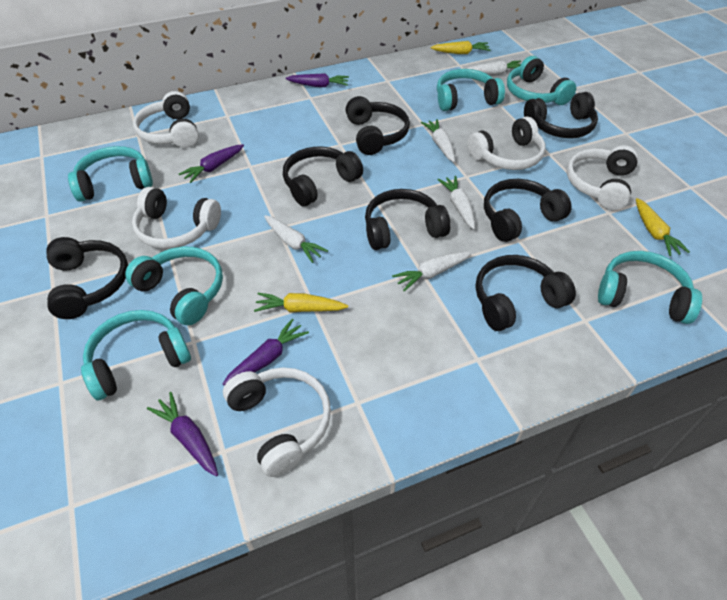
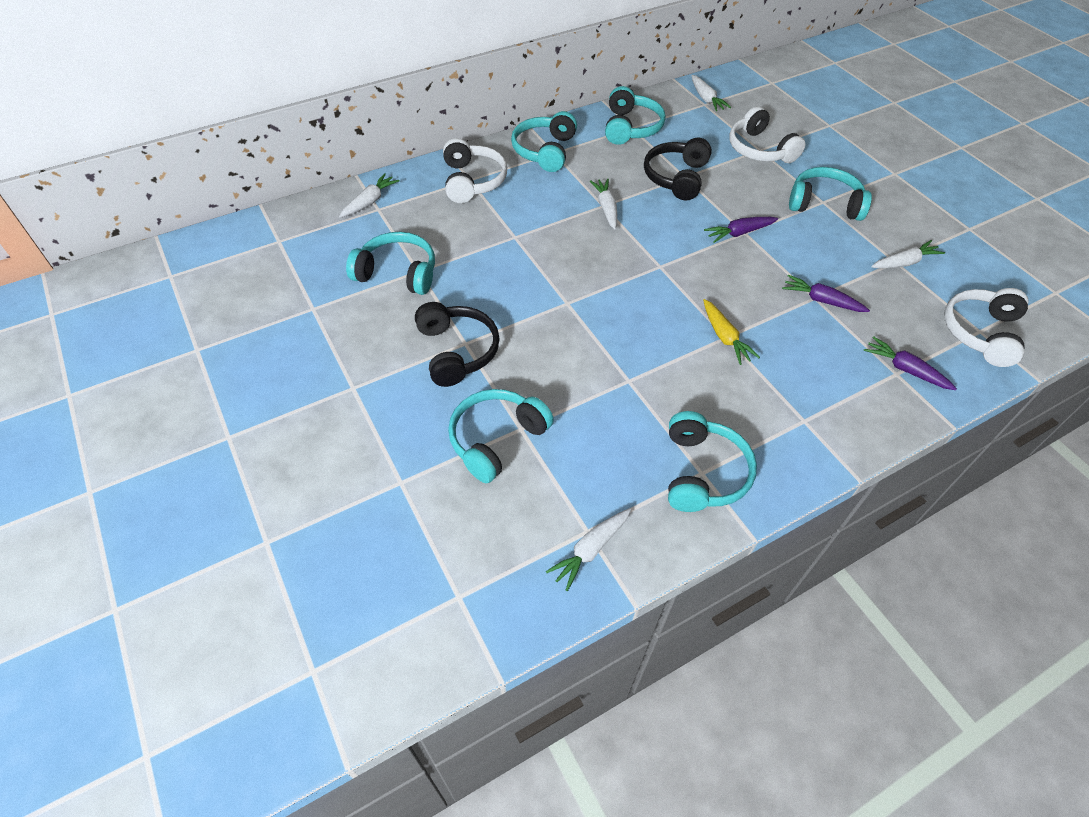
black headphones: 7 -> 2
purple carrot: 4 -> 3
white headphones: 5 -> 3
yellow carrot: 3 -> 1

